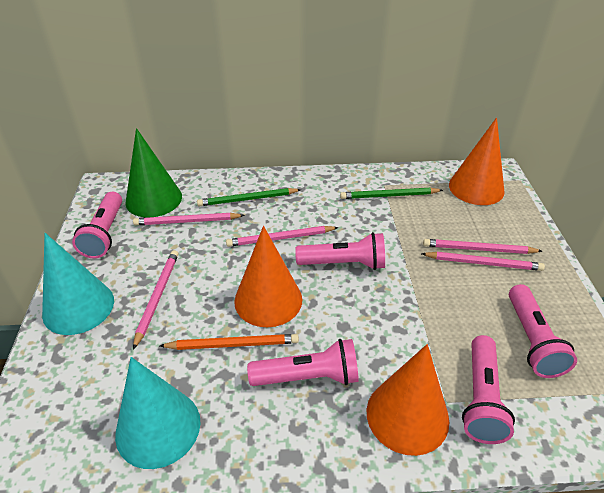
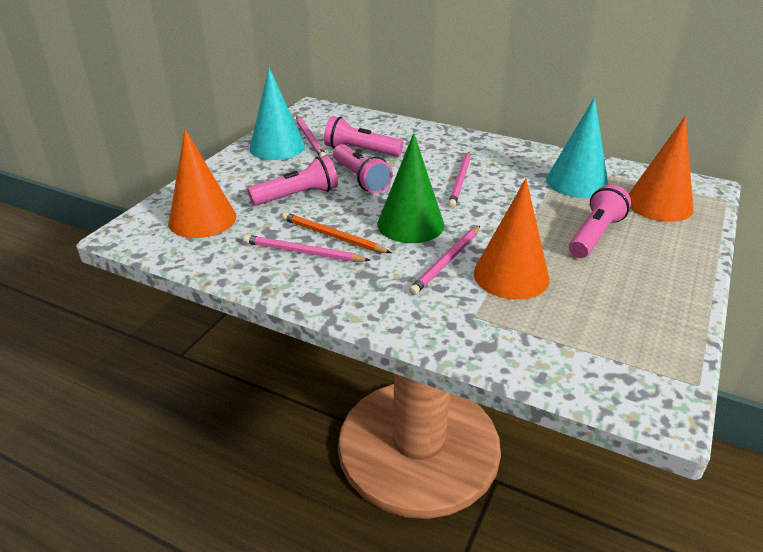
green pencil: 2 -> 0
pink flashlight: 5 -> 4
pink pencil: 5 -> 4

